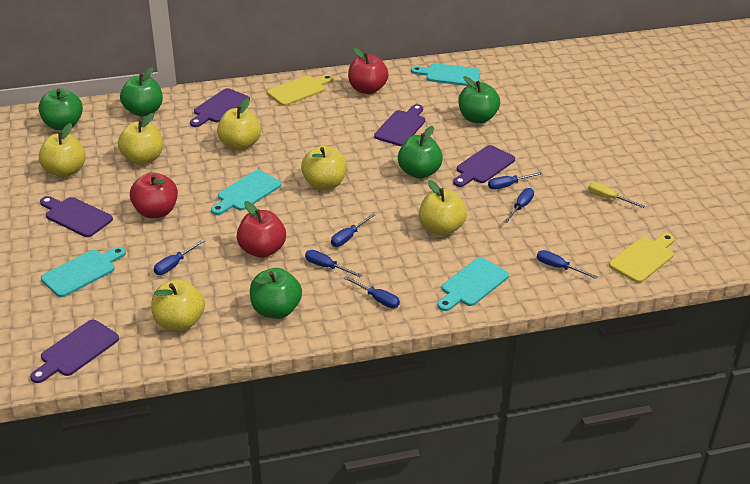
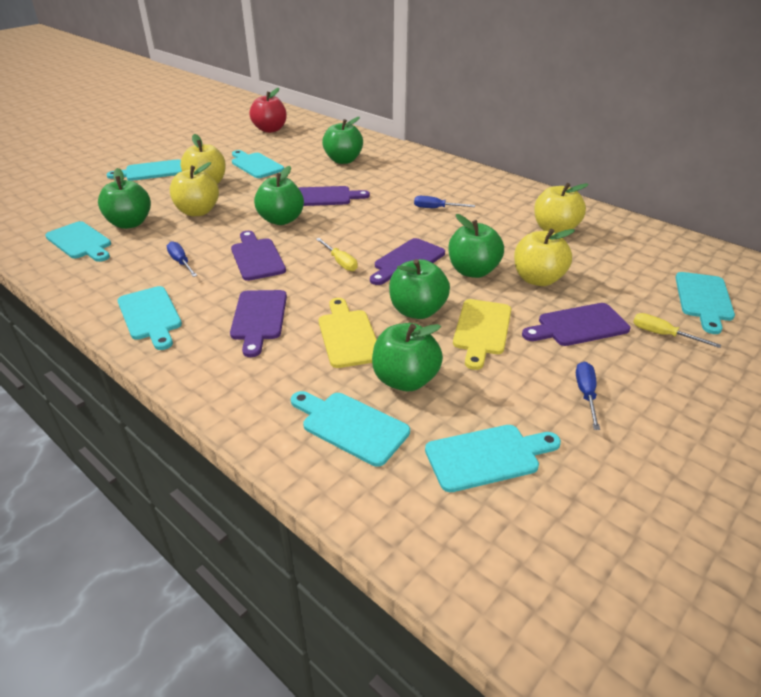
blue screwdriver: 7 -> 3
green apple: 5 -> 6
red apple: 3 -> 1
turquoise cutting board: 4 -> 7
yellow apple: 6 -> 4
yellow screwdriver: 1 -> 2

